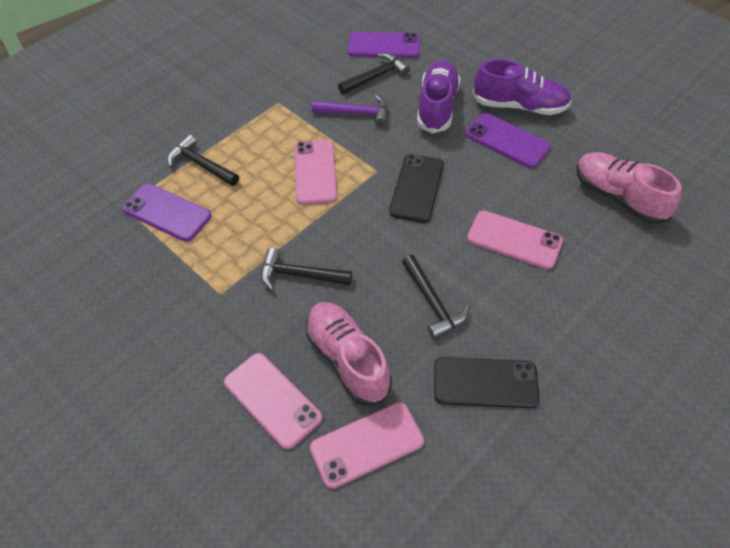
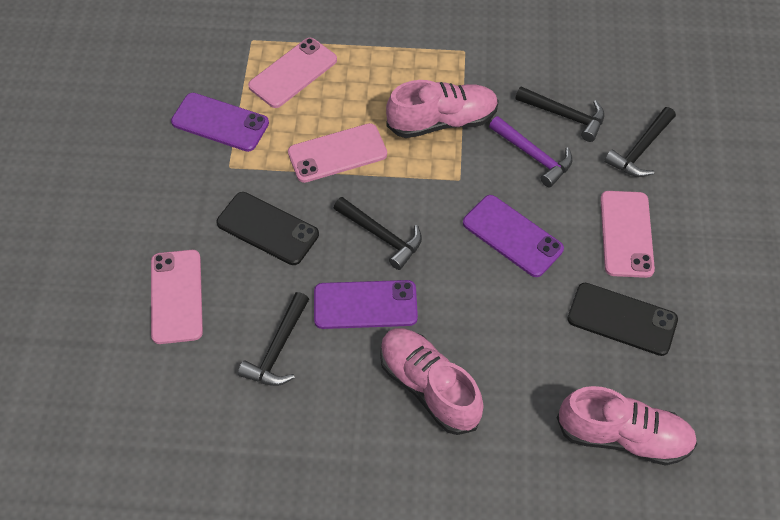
pink shoe: 2 -> 3
purple shoe: 2 -> 0

